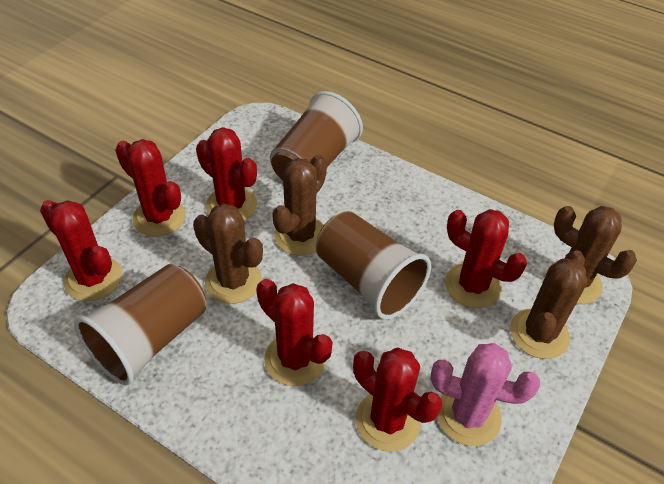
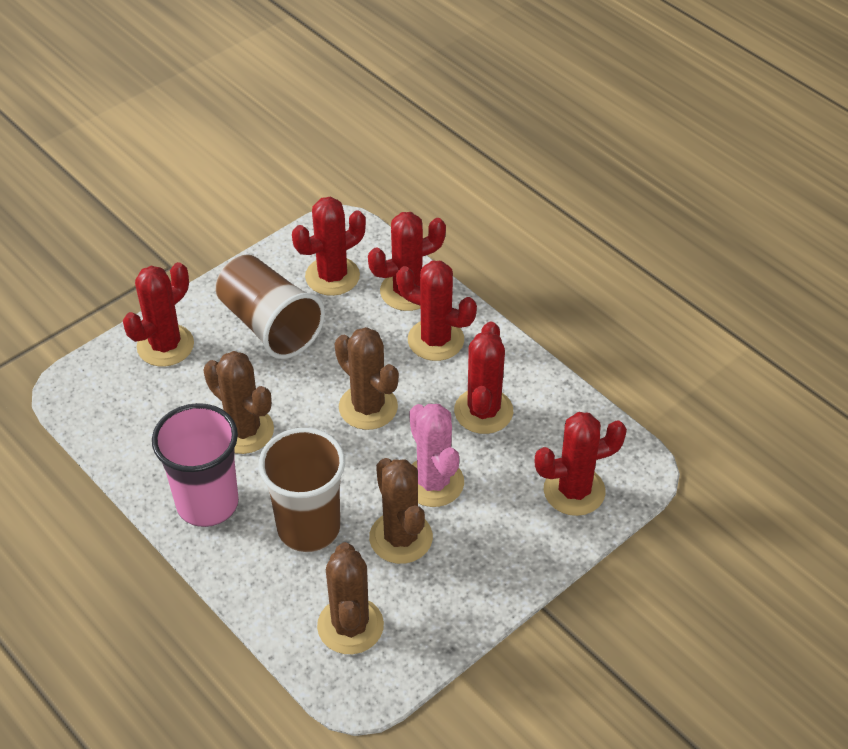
brown cup: 3 -> 2
pink cup: 0 -> 1

